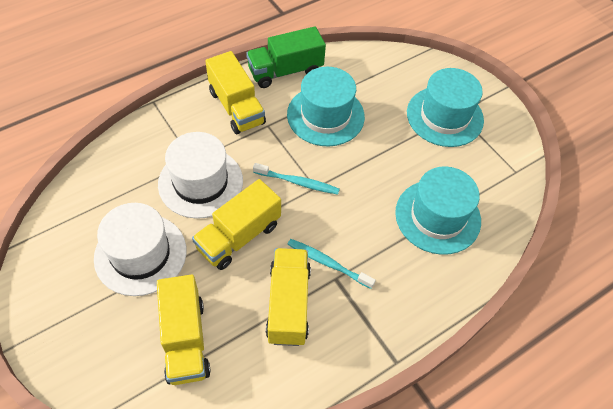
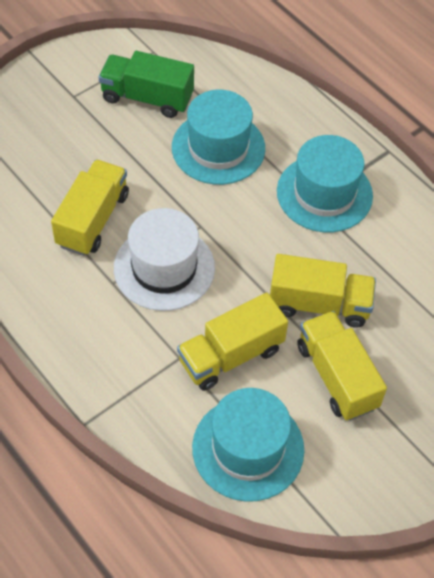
turquoise toothbrush: 2 -> 0
white hat: 2 -> 1

